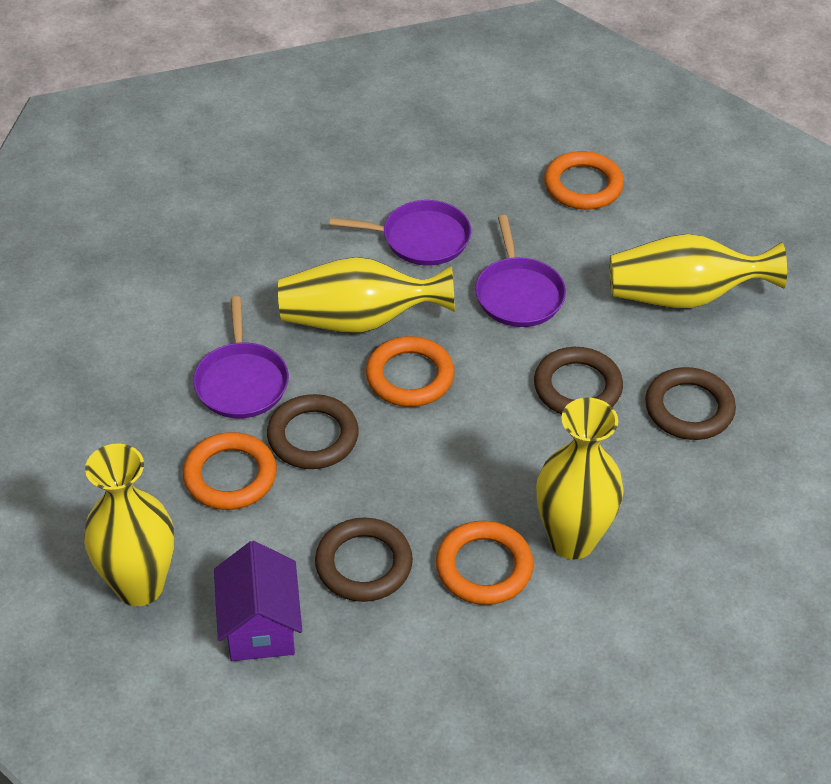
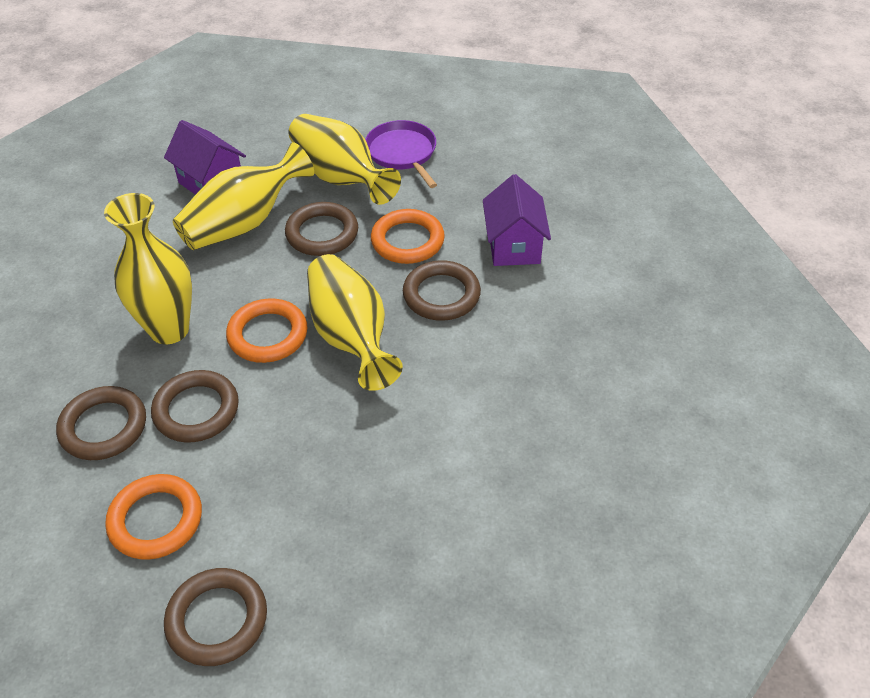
brown ring: 4 -> 5
orange ring: 4 -> 3
purple house: 1 -> 2
purple pan: 3 -> 1

